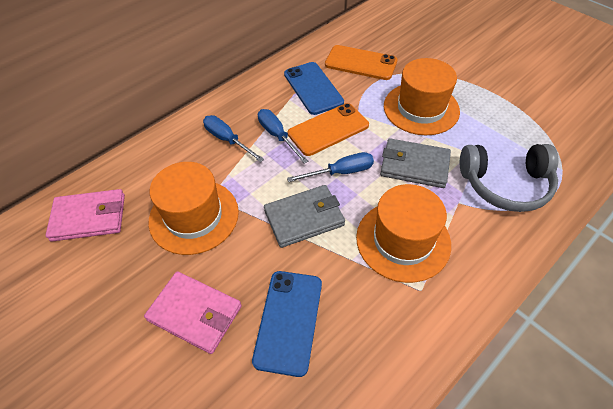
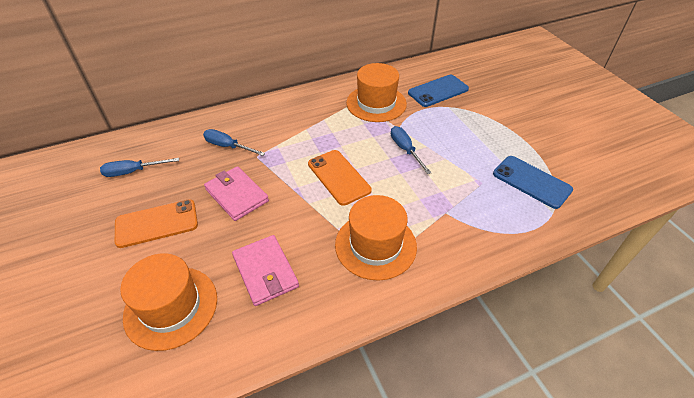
grey headphones: 1 -> 0
grey wallet: 2 -> 0

